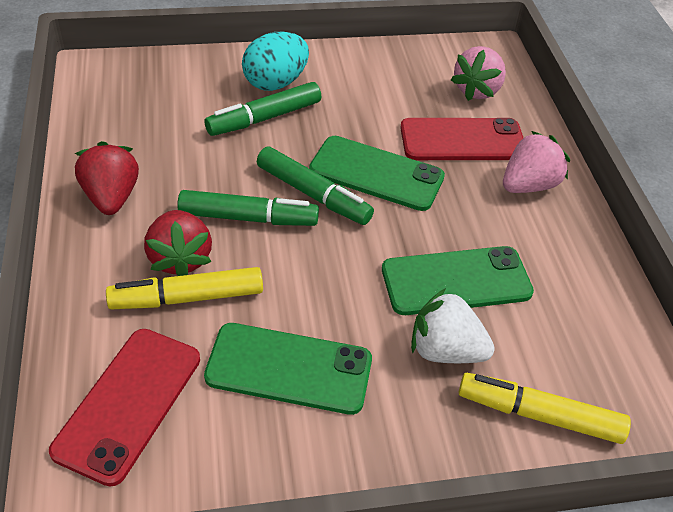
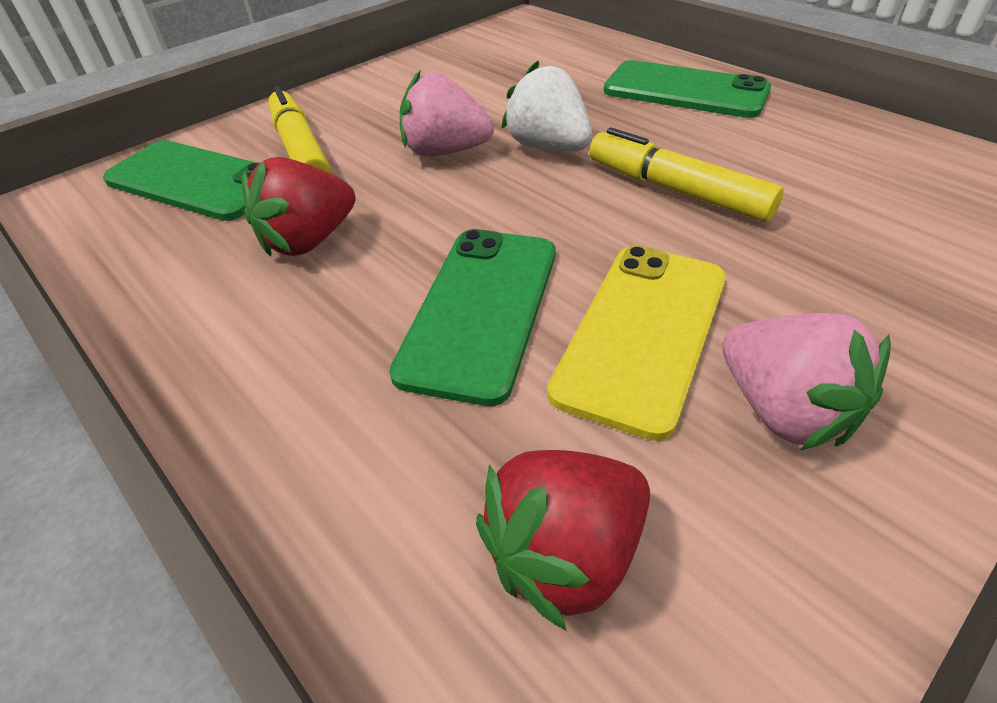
green marker: 3 -> 0
red phone: 2 -> 0
turquoise egg: 1 -> 0
yellow phone: 0 -> 1

